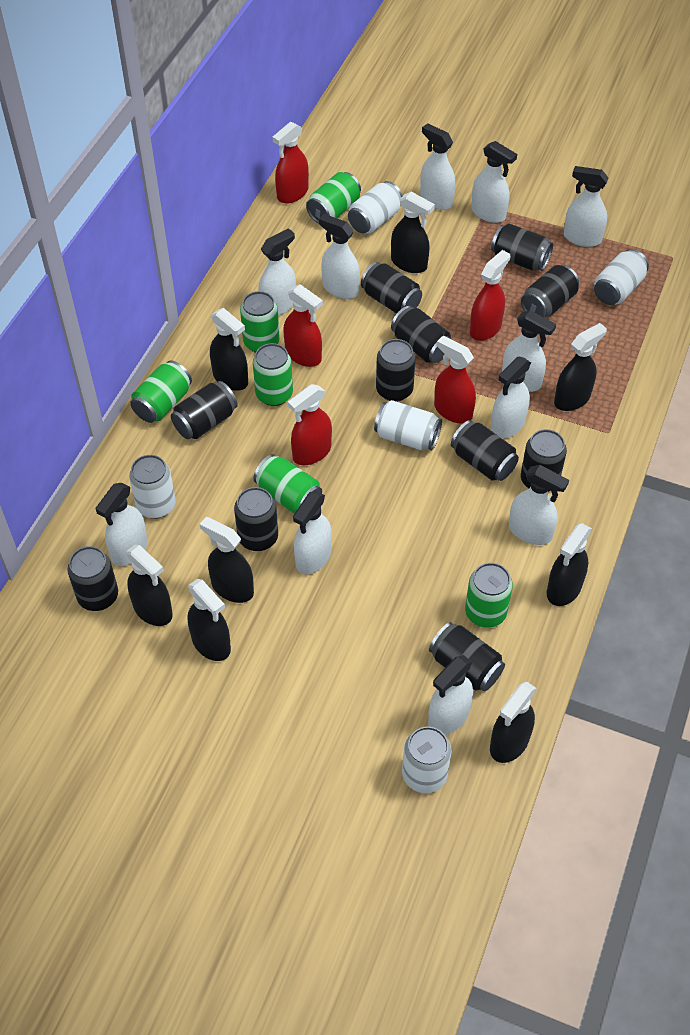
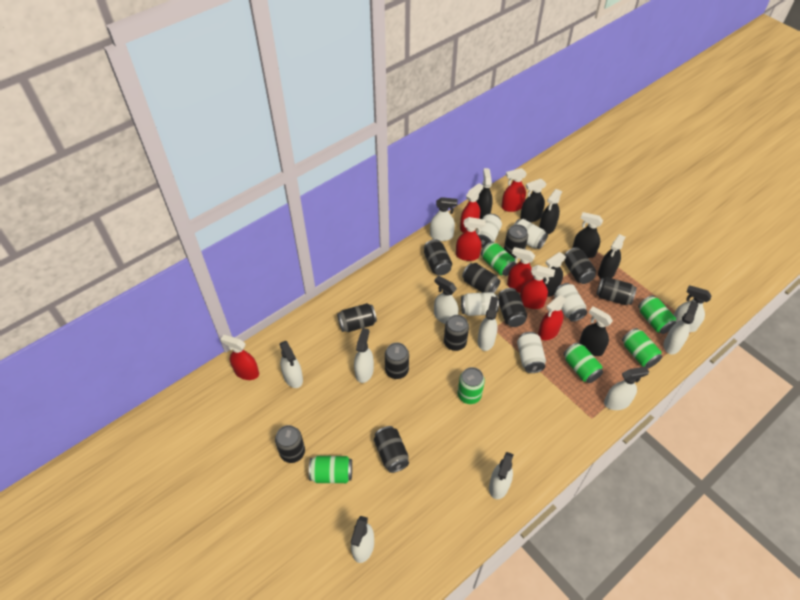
black spray bottle: 8 -> 7
red spray bottle: 5 -> 7
white spray bottle: 11 -> 10

